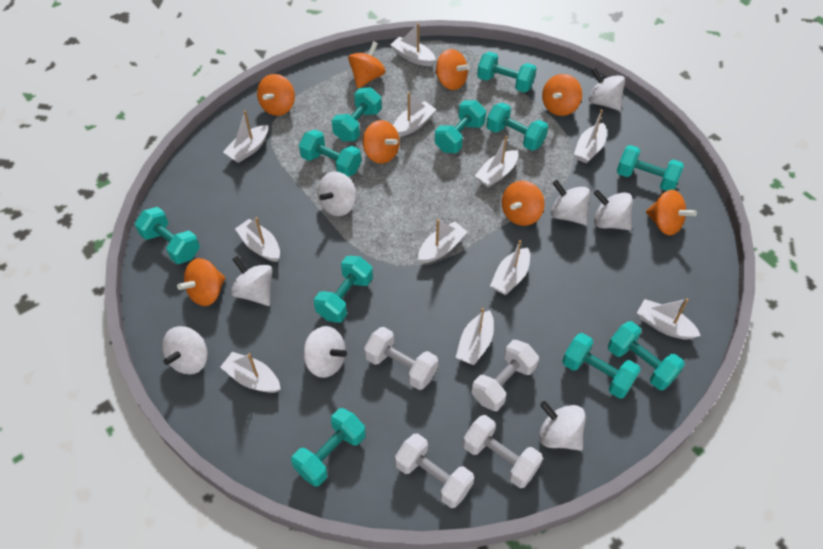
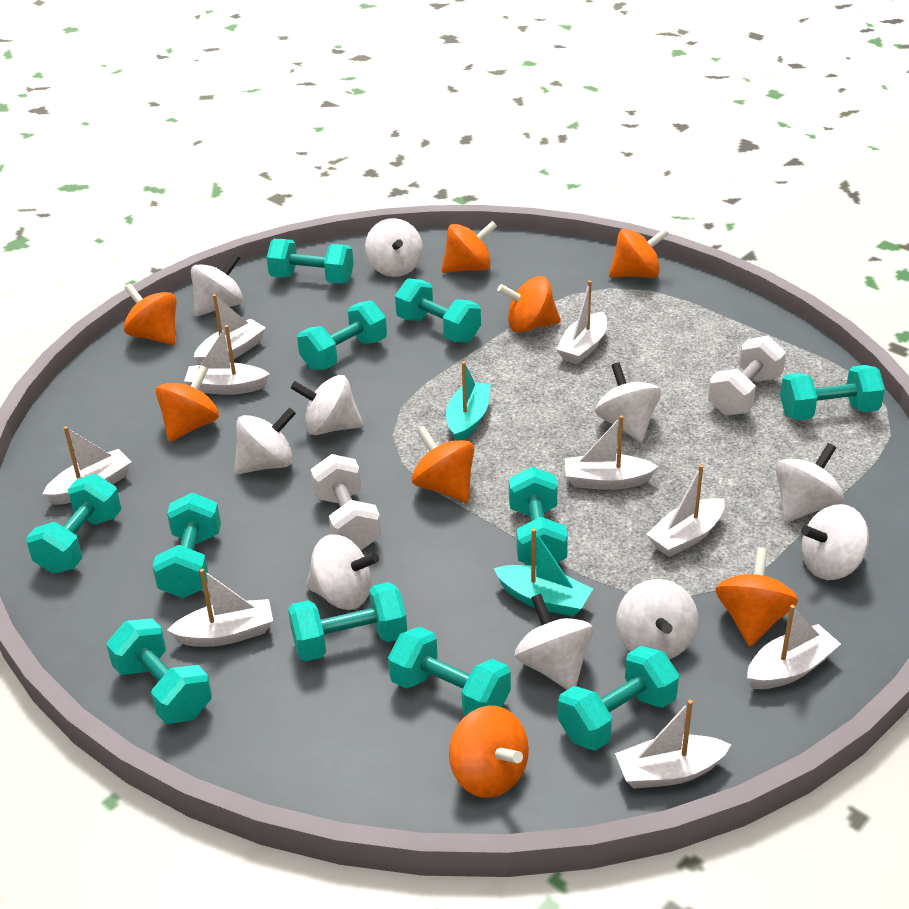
turquoise boat: 0 -> 2
white boat: 11 -> 9
white dumbbell: 4 -> 2
white spinning top: 8 -> 10

